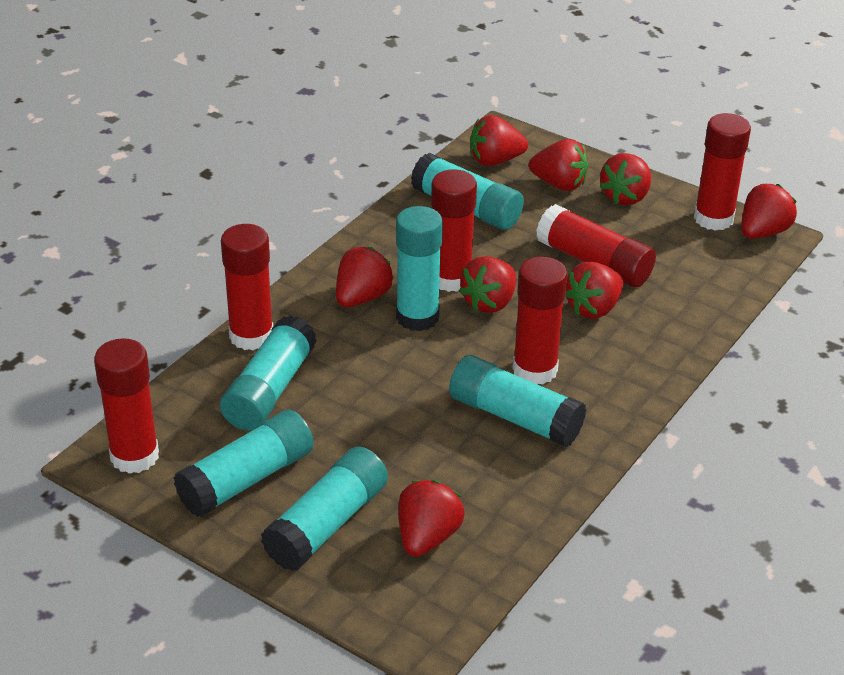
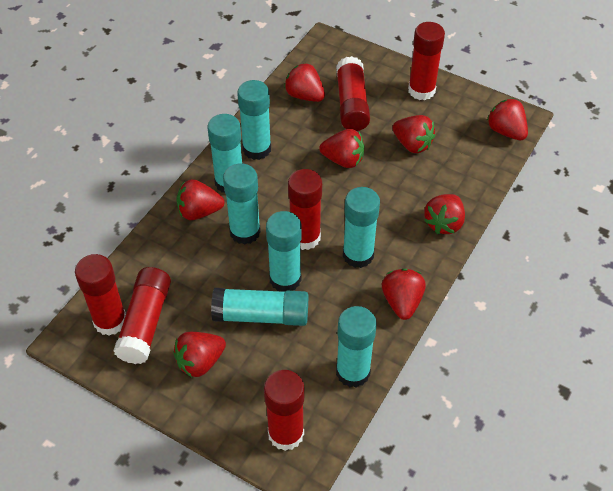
turquoise glue stick: 6 -> 7

